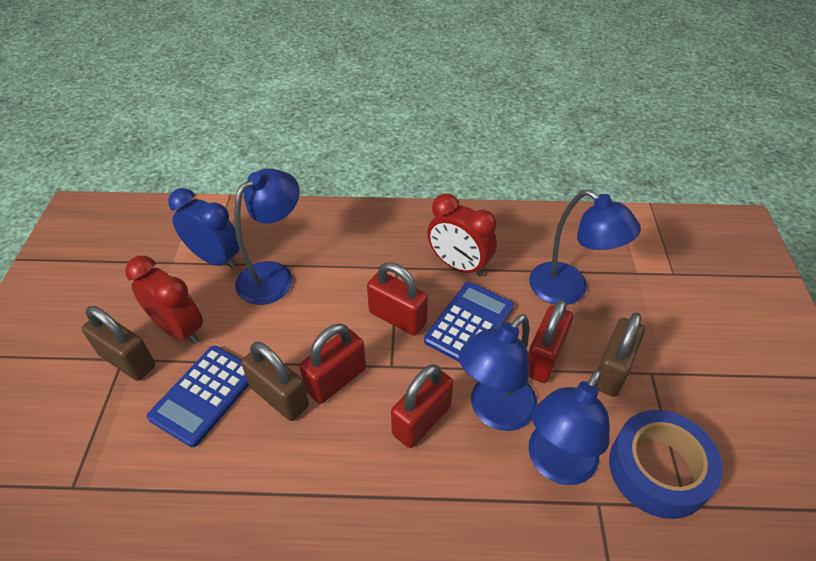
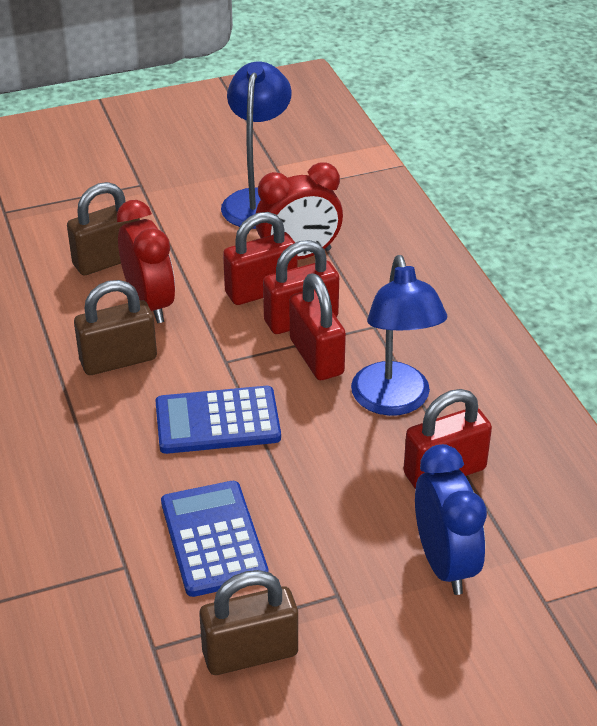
blue lamp: 4 -> 2
blue tape: 1 -> 0

